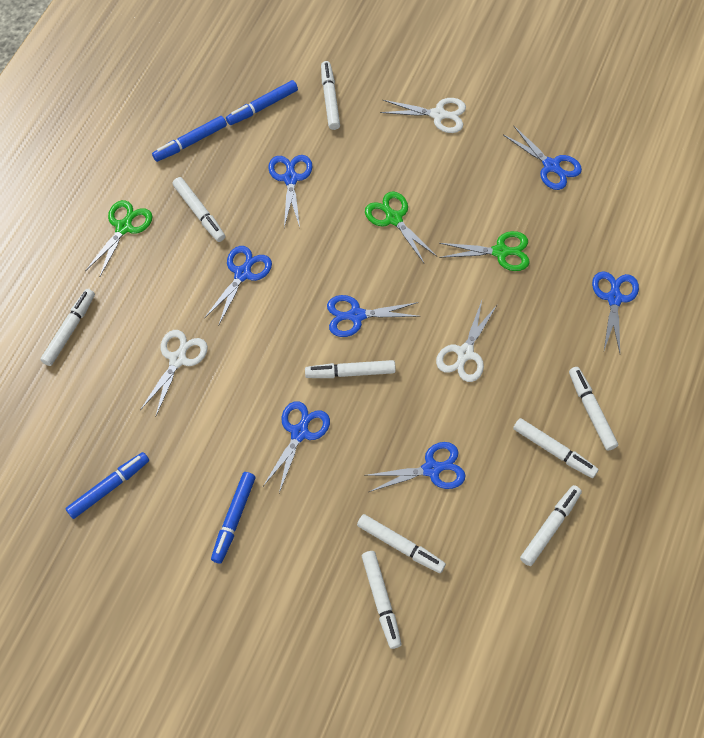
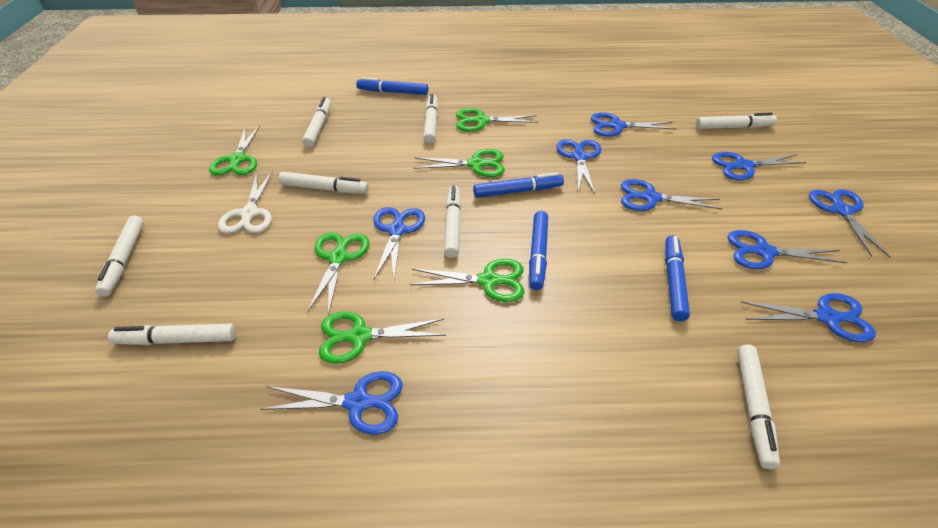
blue scissors: 7 -> 9
green scissors: 3 -> 6
white marker: 9 -> 8
white scissors: 3 -> 1

